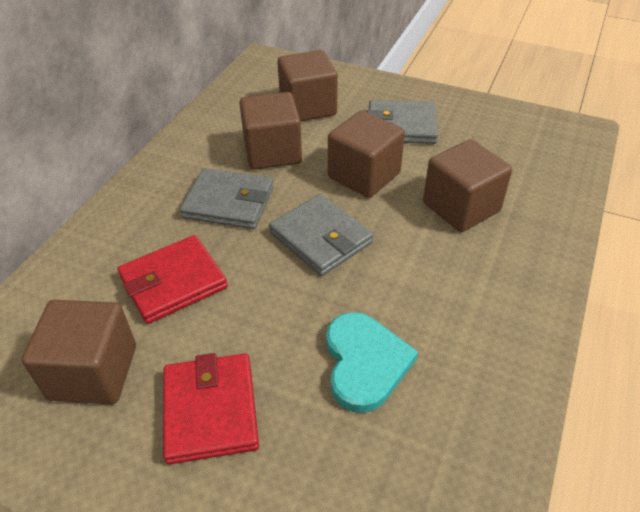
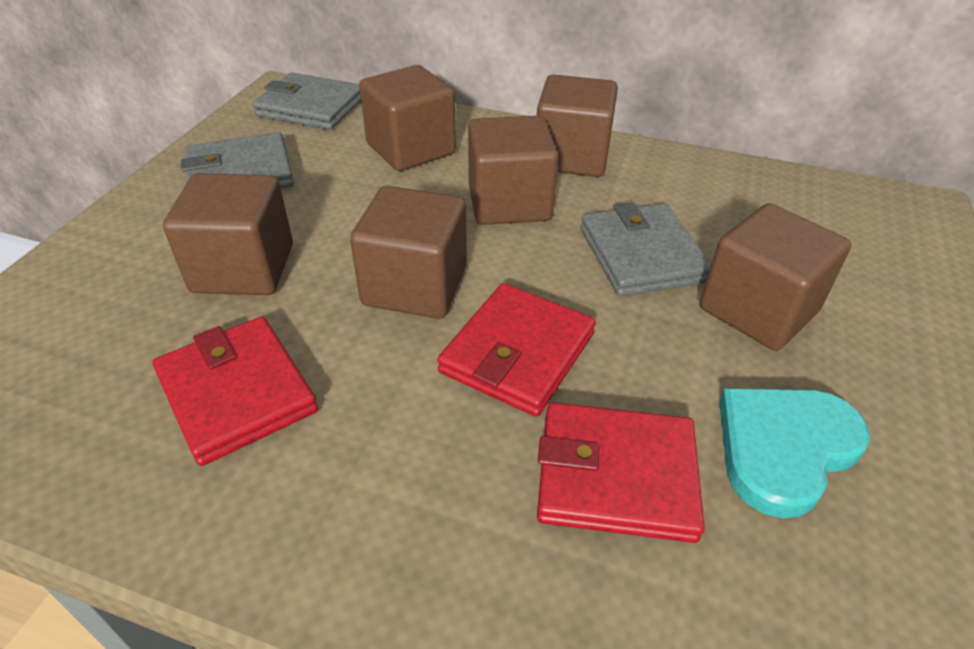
brown cube: 5 -> 6
red wallet: 2 -> 3

